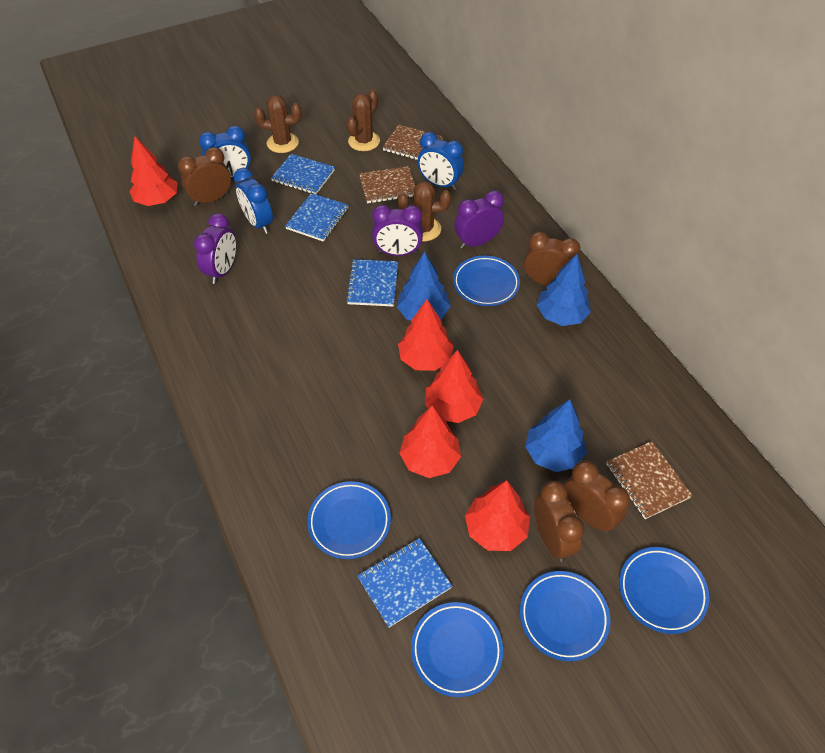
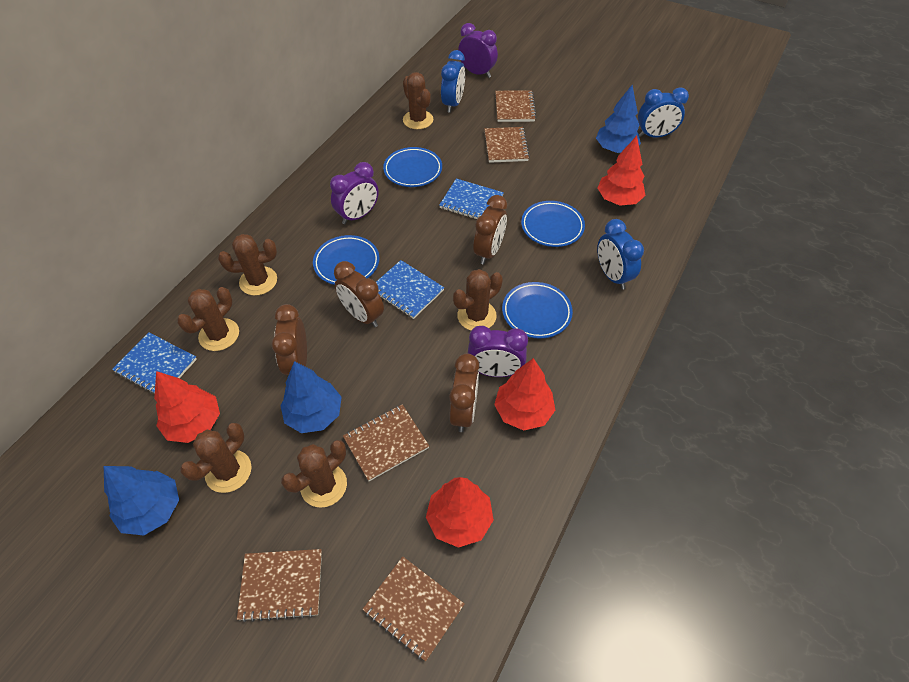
blue notebook: 4 -> 3
blue plate: 5 -> 4
brown cactus: 3 -> 6
brown notebook: 3 -> 5
red tree: 5 -> 4

